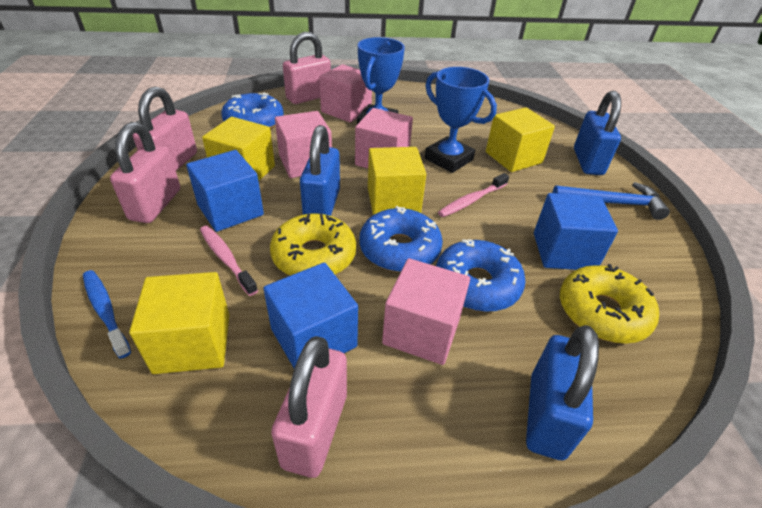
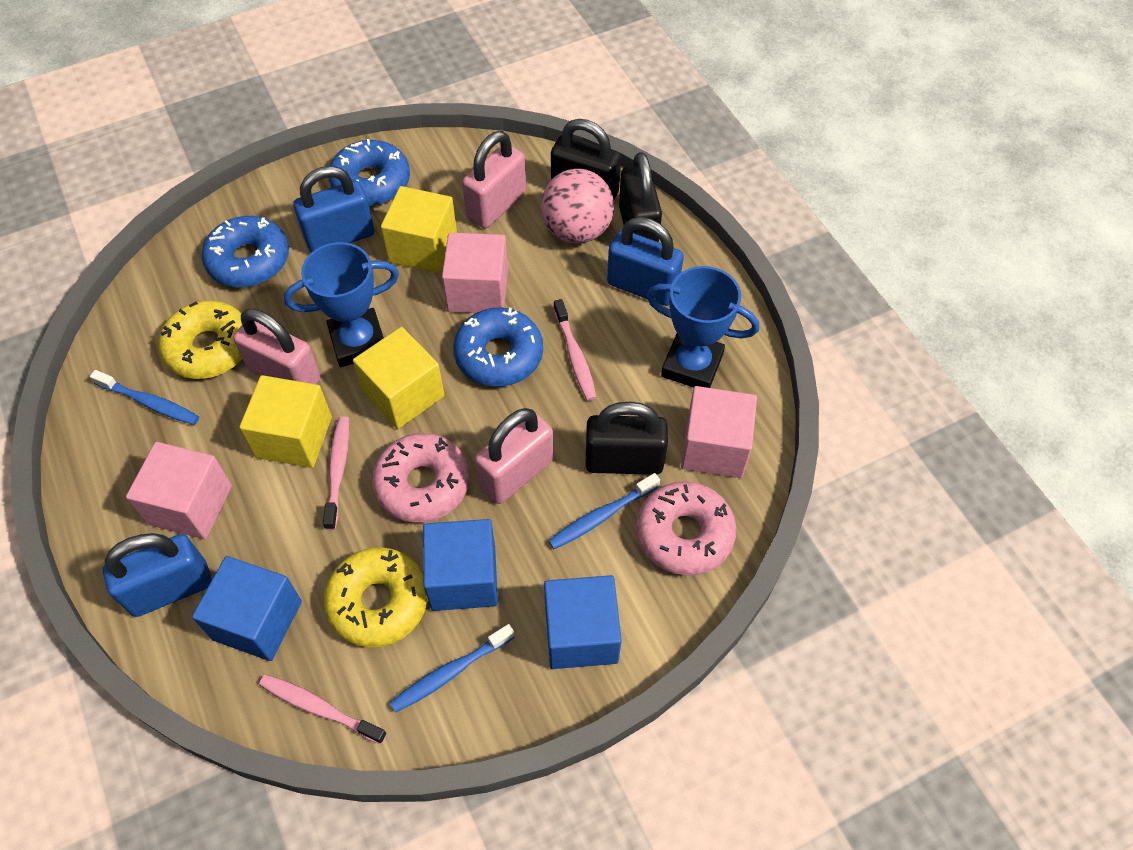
black padlock: 0 -> 3
blue hammer: 1 -> 0
blue toothbrush: 1 -> 3
pink ball: 0 -> 1
pink cube: 4 -> 3
pink donut: 0 -> 2
pink padlock: 4 -> 3
pink toothbrush: 2 -> 3
yellow cube: 4 -> 3

